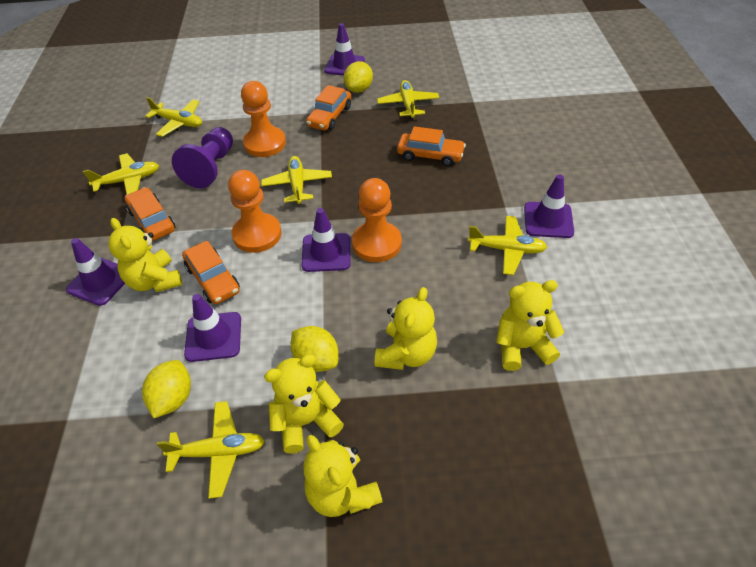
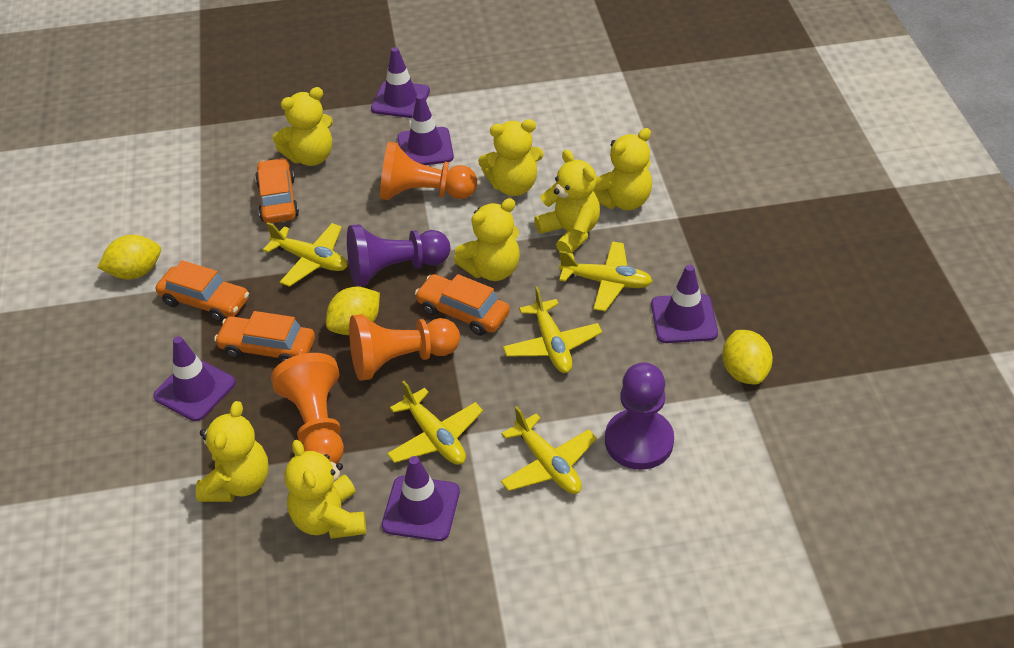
purple pawn: 1 -> 2
yellow plane: 6 -> 5
yellow teddy bear: 5 -> 7

